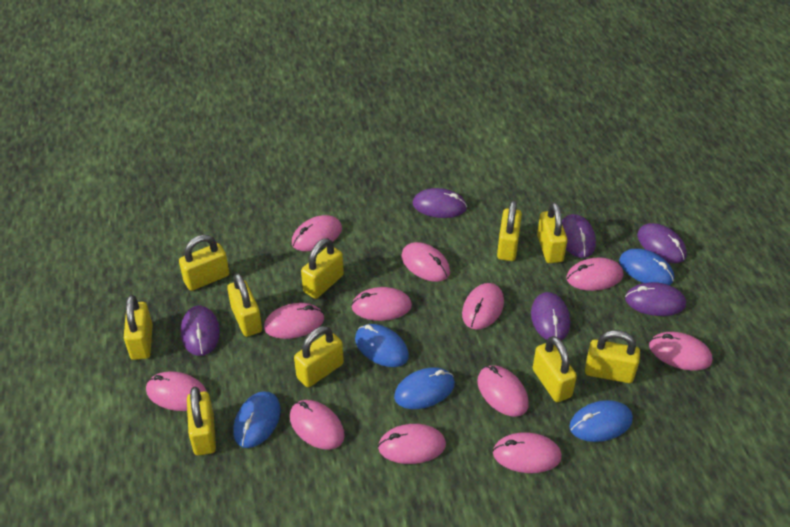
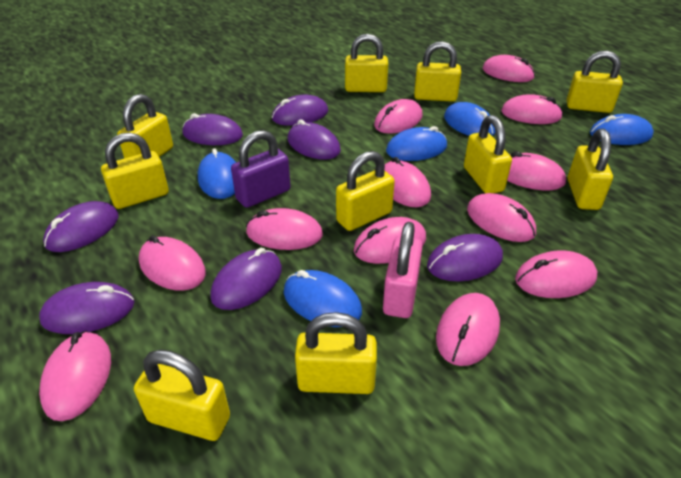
pink padlock: 0 -> 1
purple mouse: 6 -> 7
purple padlock: 0 -> 1

